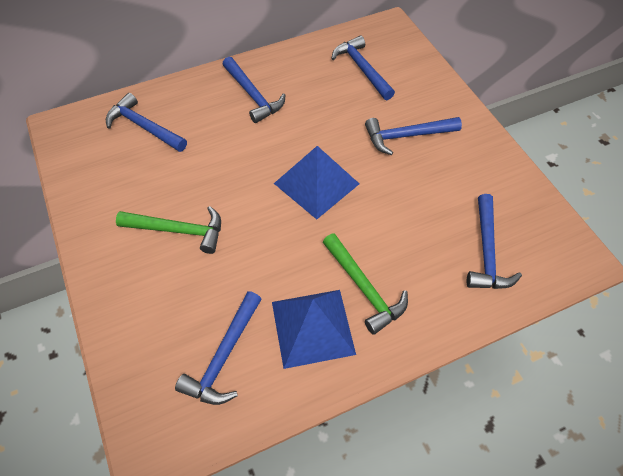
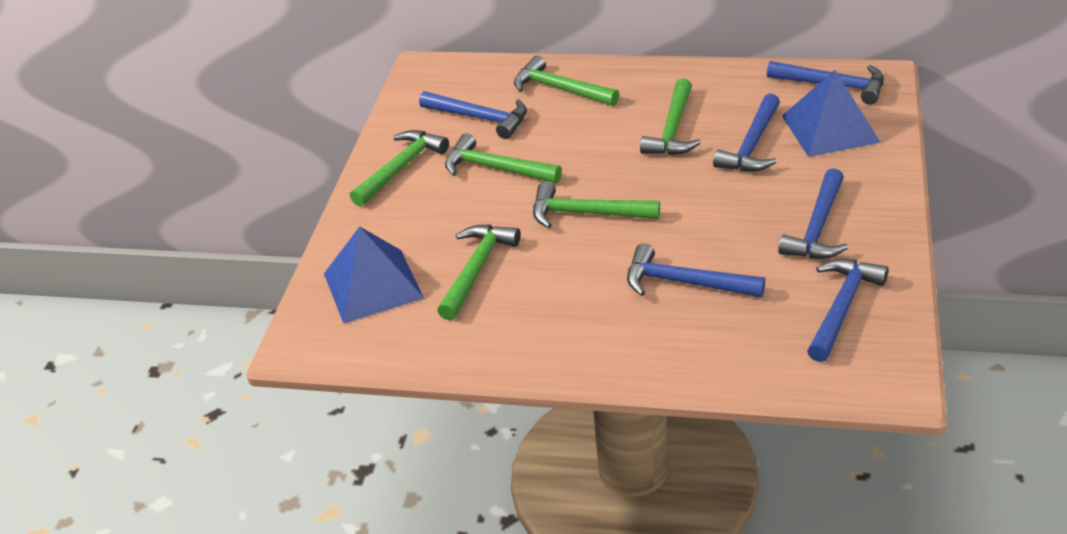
green hammer: 2 -> 6

